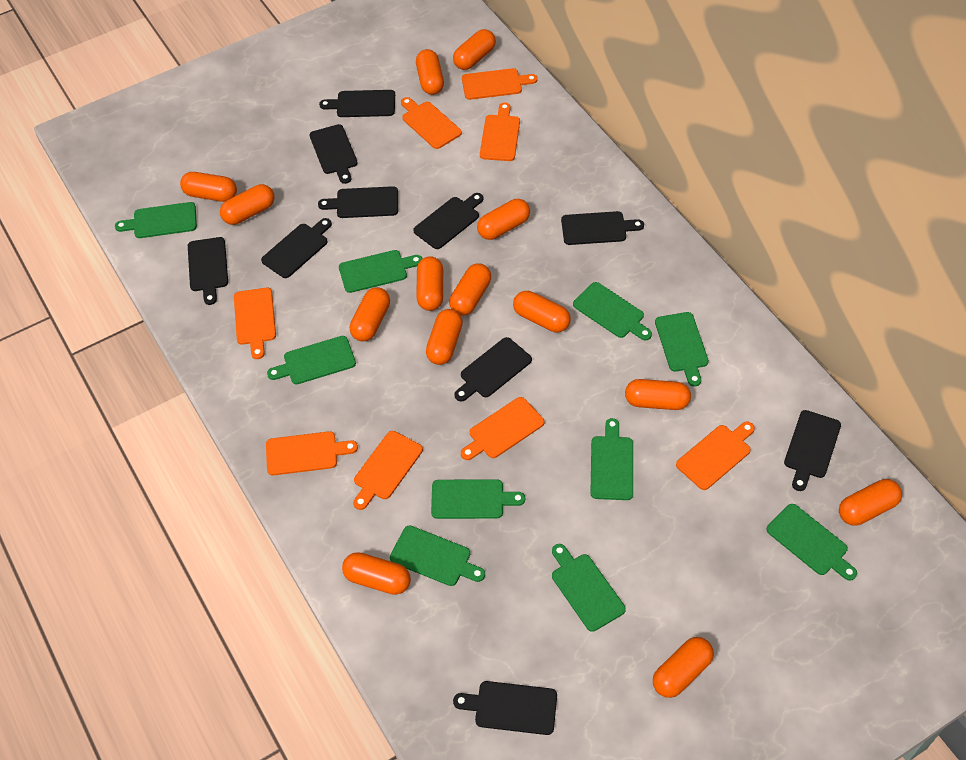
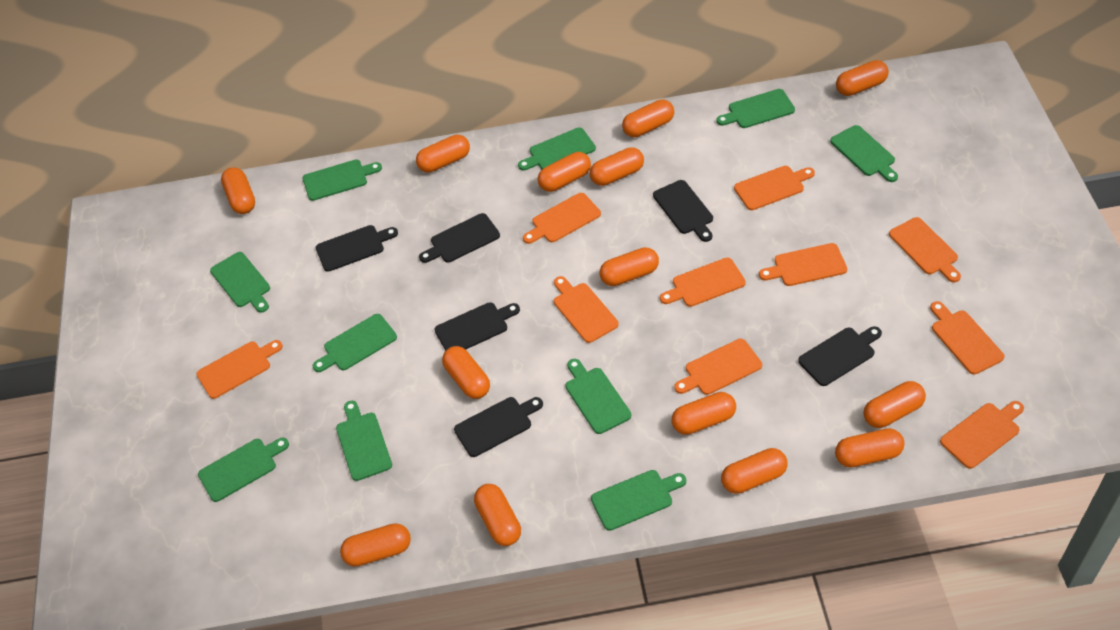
black cutting board: 10 -> 6
orange cutting board: 8 -> 10

